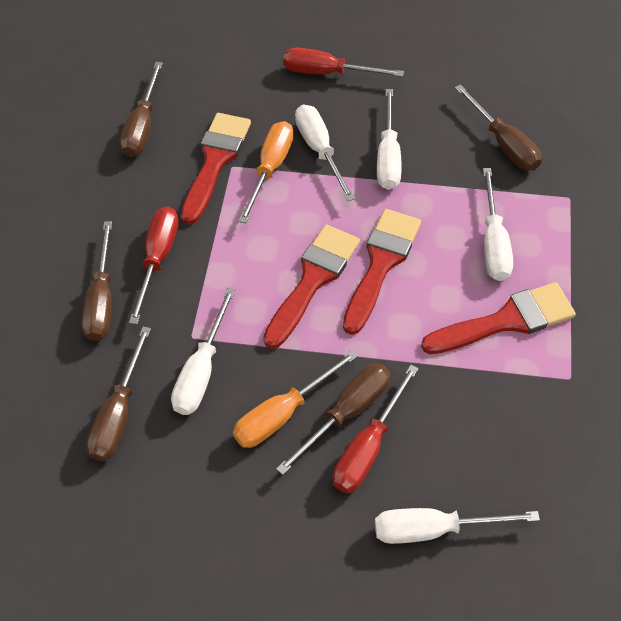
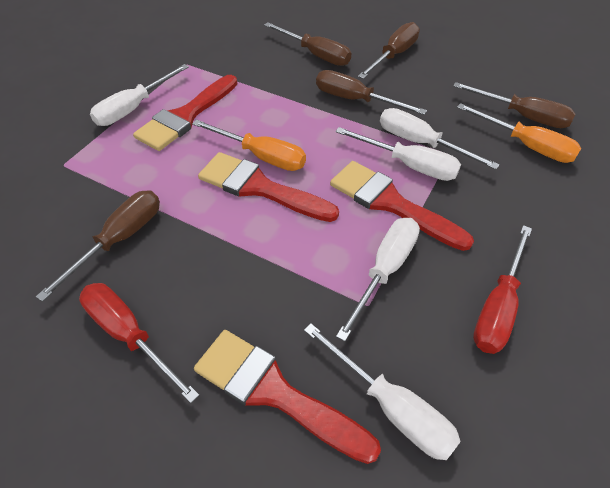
red screwdriver: 3 -> 2

